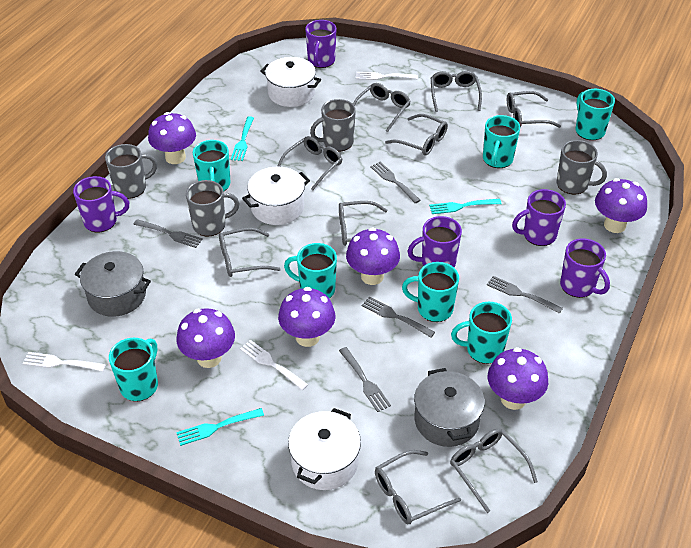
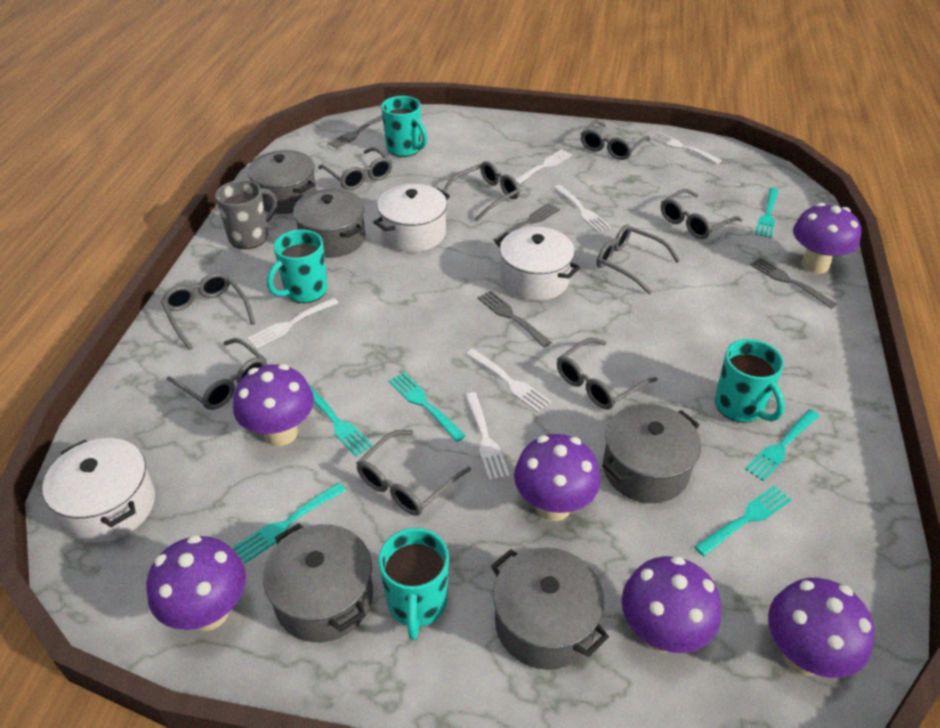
grey fork: 5 -> 4
grey mug: 4 -> 1
grey pot: 2 -> 5
purple mug: 5 -> 0
turquoise fork: 3 -> 6
turquoise mug: 7 -> 4
white fork: 3 -> 6

